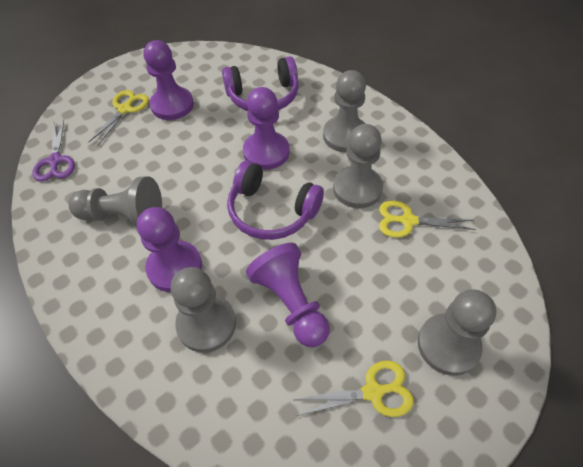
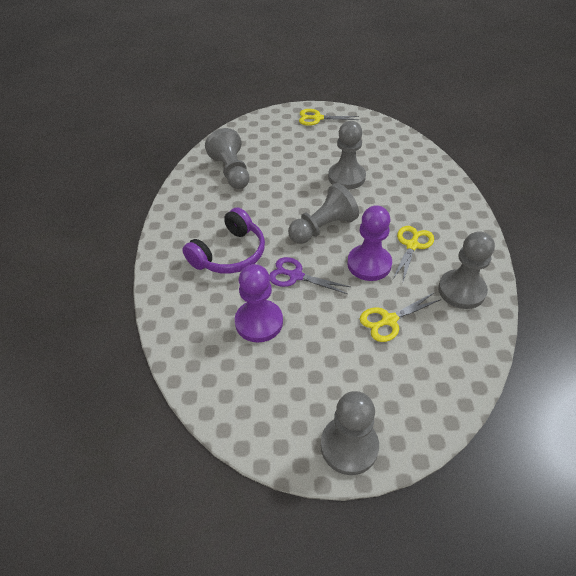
purple headphones: 2 -> 1
purple pawn: 4 -> 2

